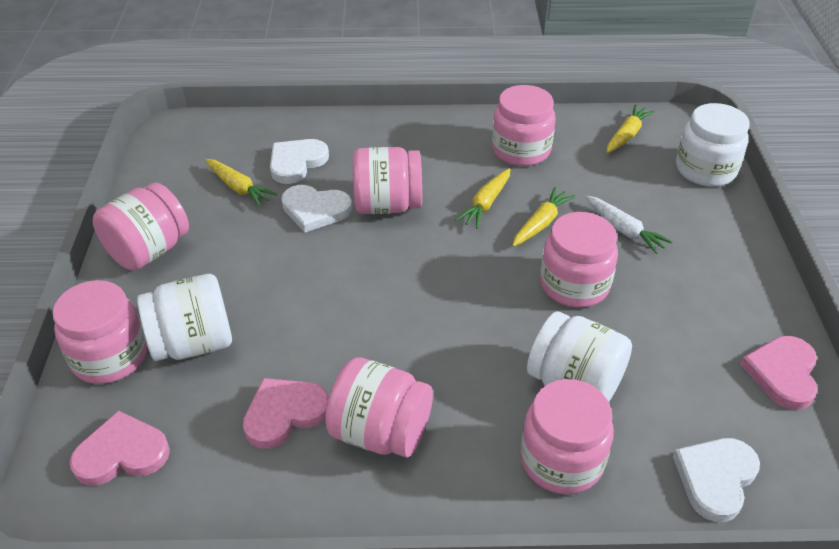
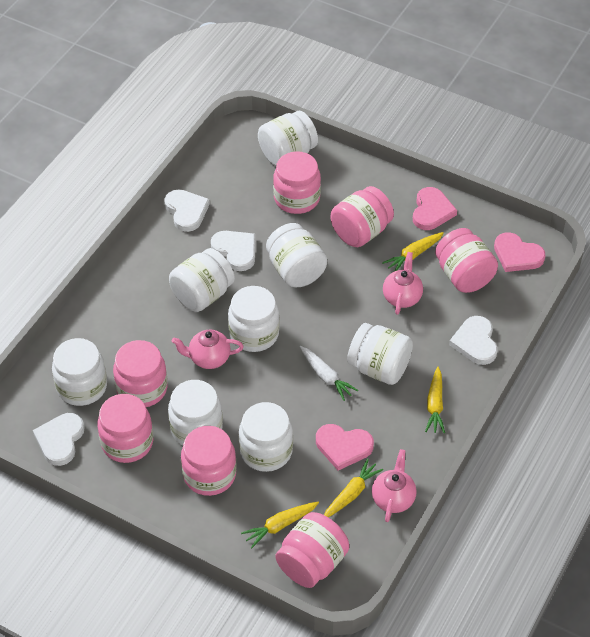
pink teapot: 0 -> 3
white heart: 3 -> 4
white jar: 3 -> 8

